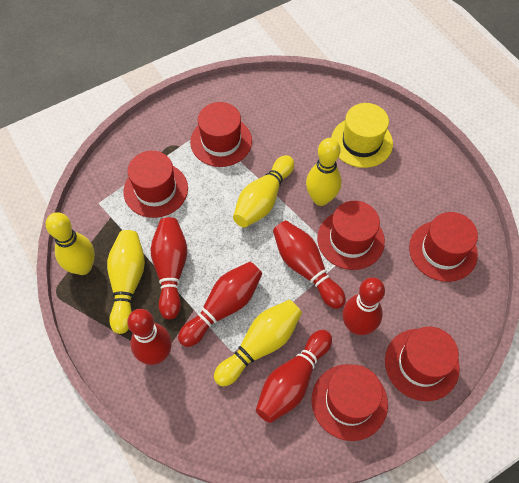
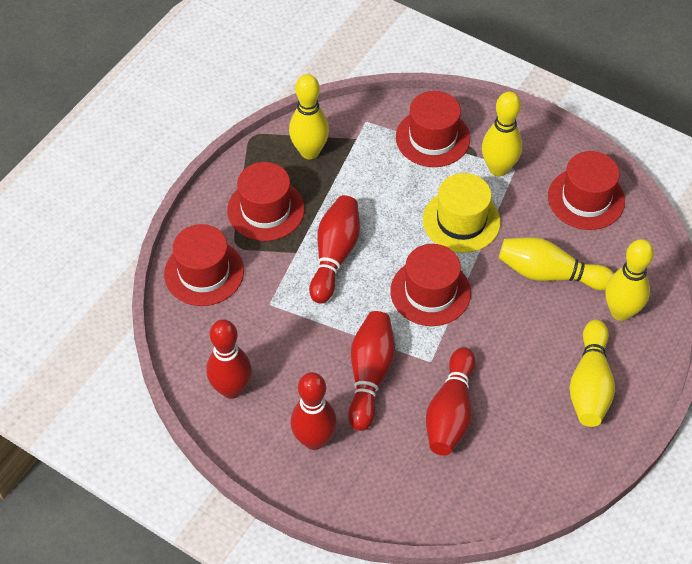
red bowling pin: 6 -> 5
red hat: 6 -> 5

